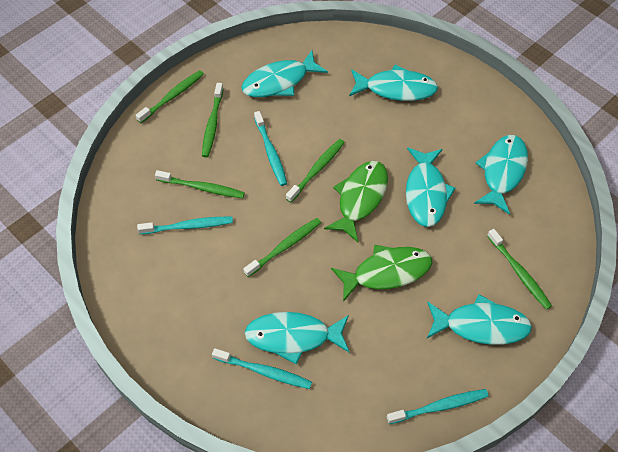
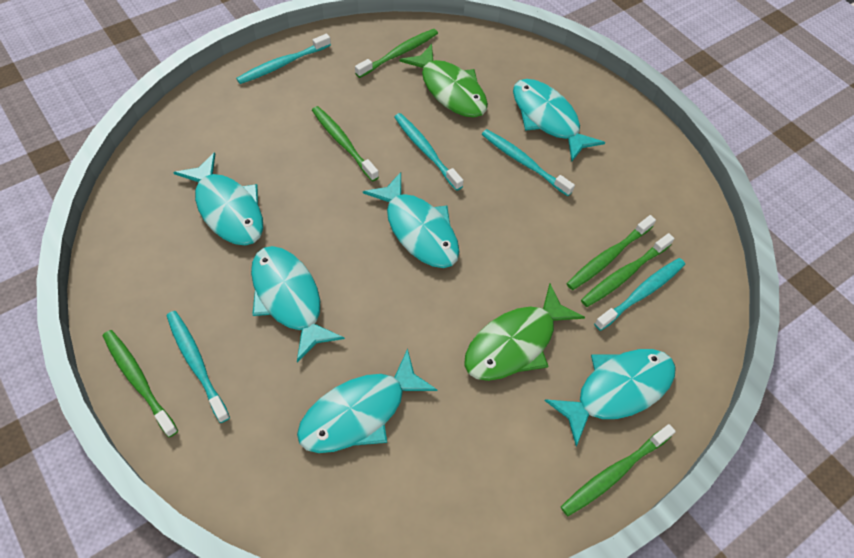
turquoise toothbrush: 4 -> 5

